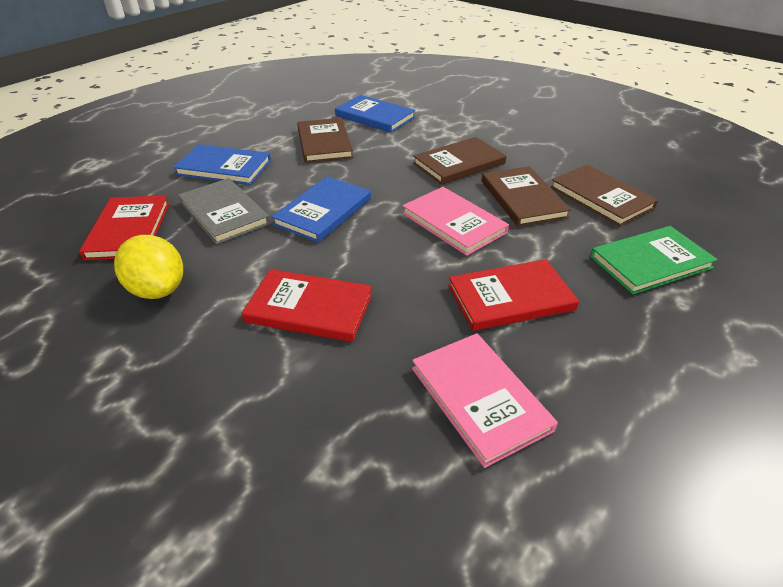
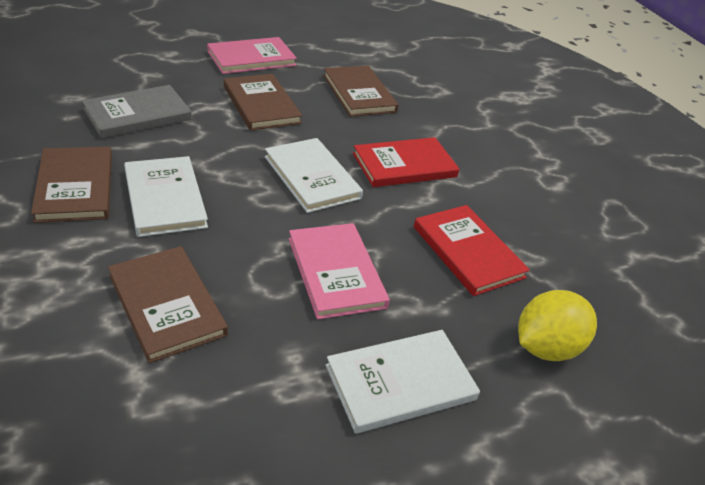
blue book: 3 -> 0
green book: 1 -> 0
red book: 3 -> 2
white book: 0 -> 3

